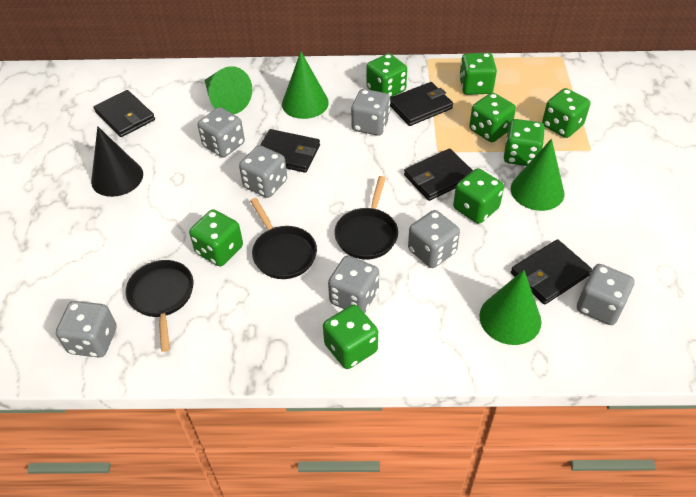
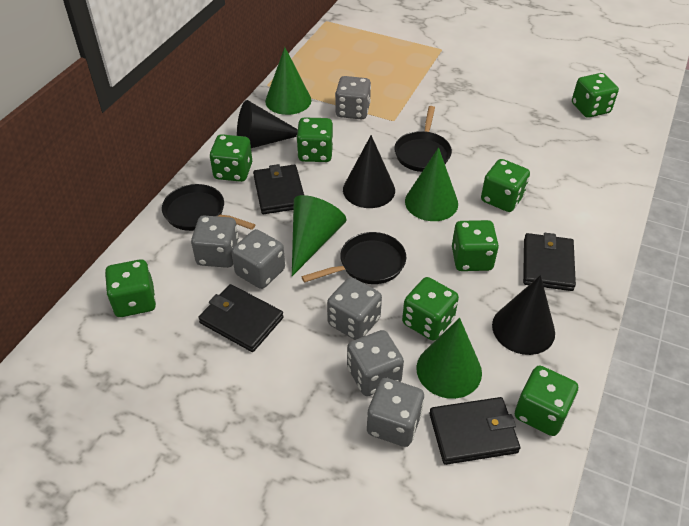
black cone: 1 -> 3
black wallet: 5 -> 4
grey dice: 7 -> 6

